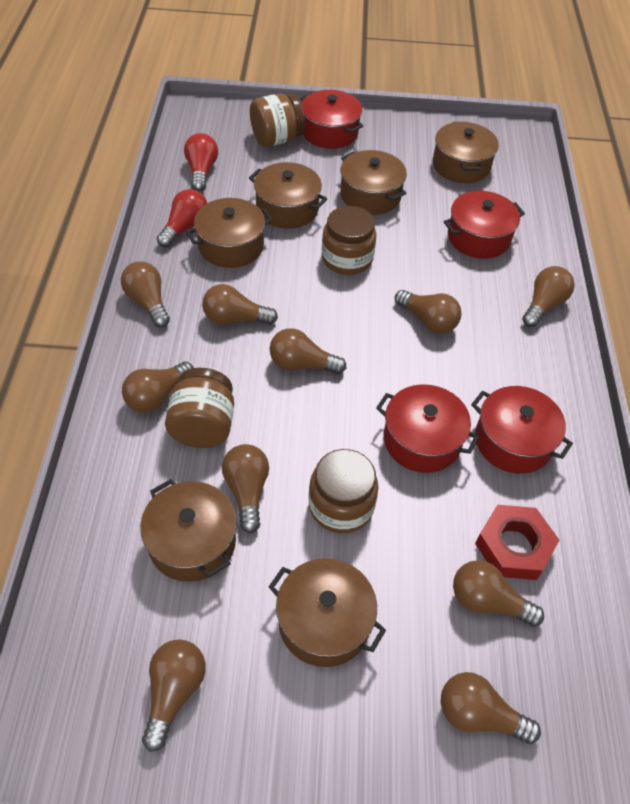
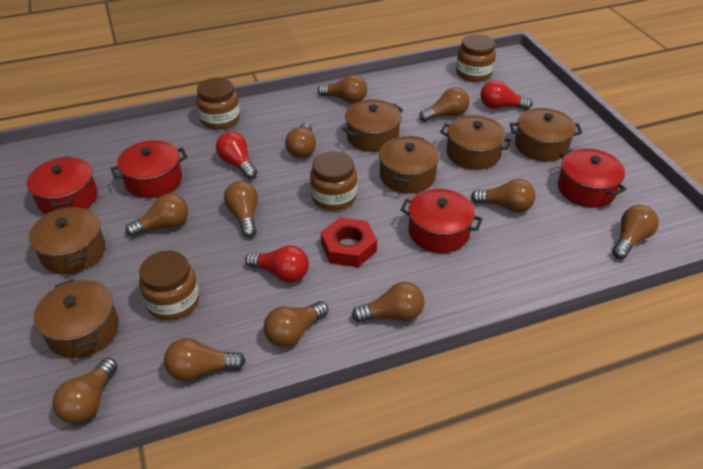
brown light bulb: 10 -> 11
red light bulb: 2 -> 3

